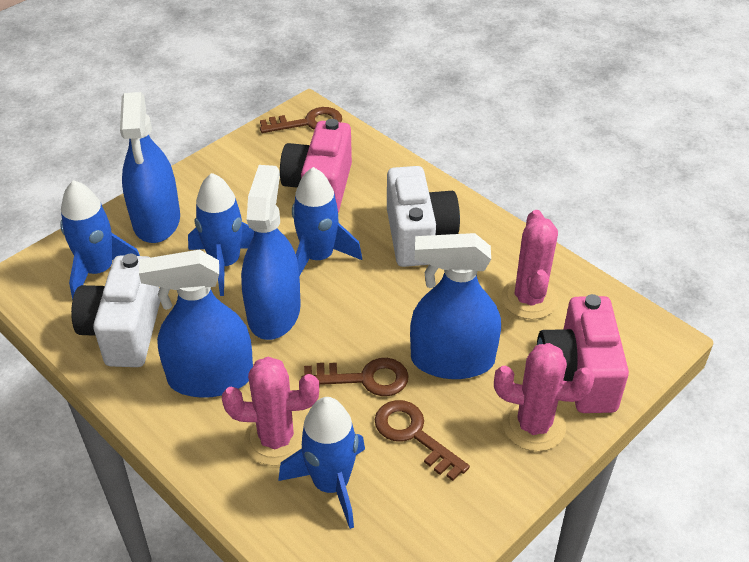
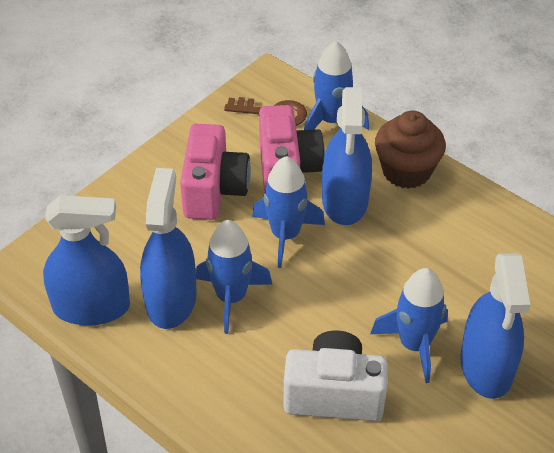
brown cupcake: 0 -> 1
brown key: 3 -> 1
pink cactus: 3 -> 0
white camera: 2 -> 1

